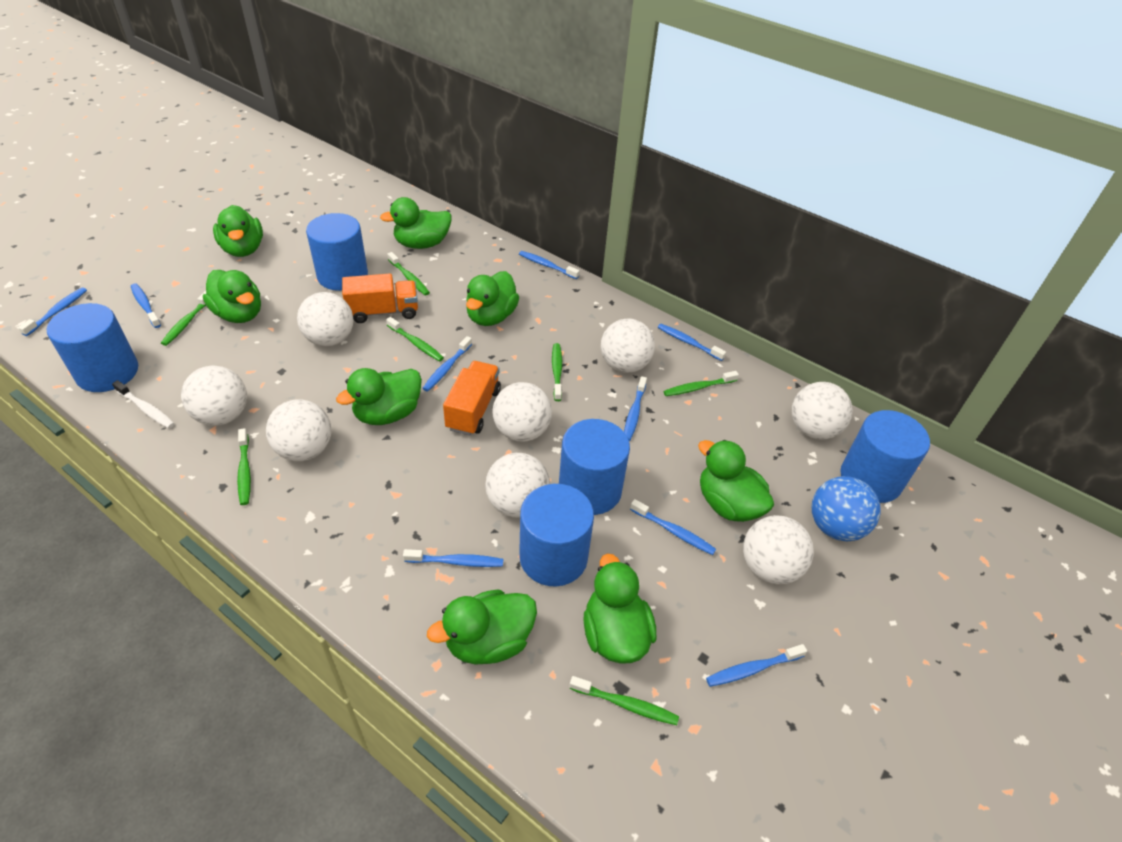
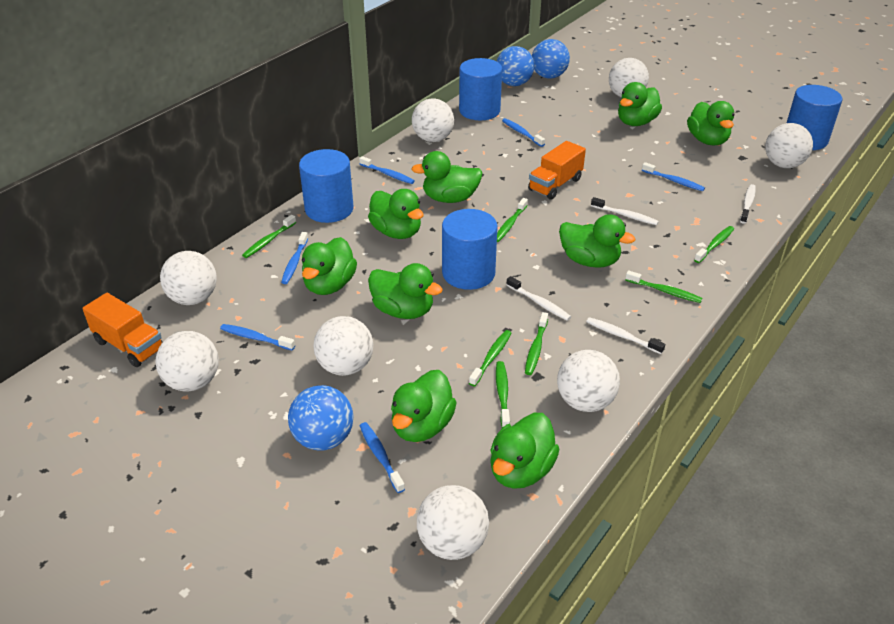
blue ball: 1 -> 3
blue cylinder: 5 -> 4
blue toothbrush: 9 -> 6
green duck: 8 -> 9
white toothbrush: 1 -> 4

